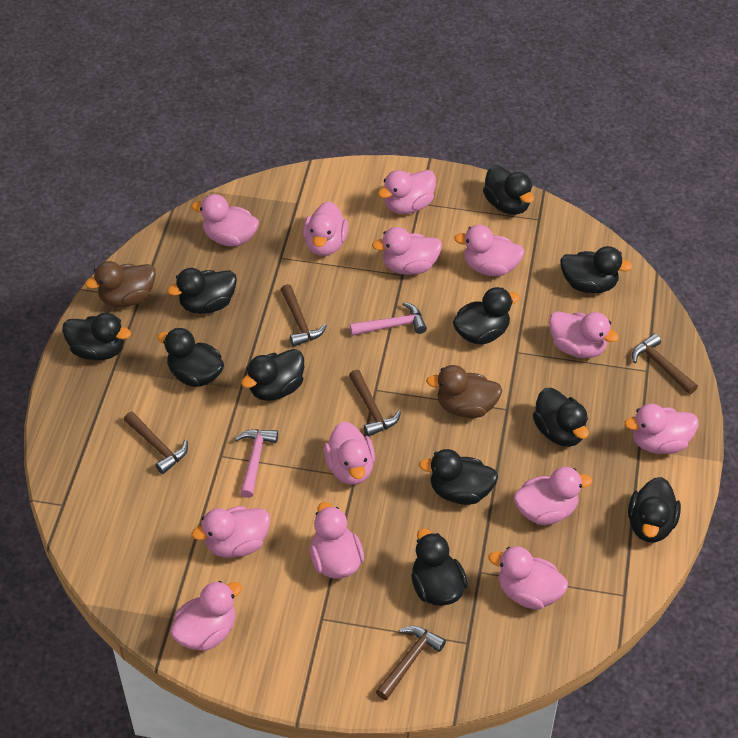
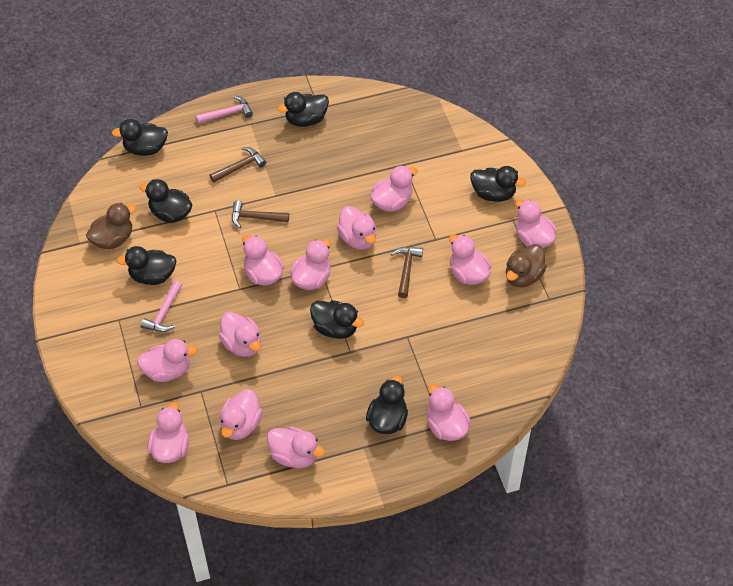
black duck: 11 -> 7
brown hammer: 5 -> 3
pink duck: 13 -> 12

